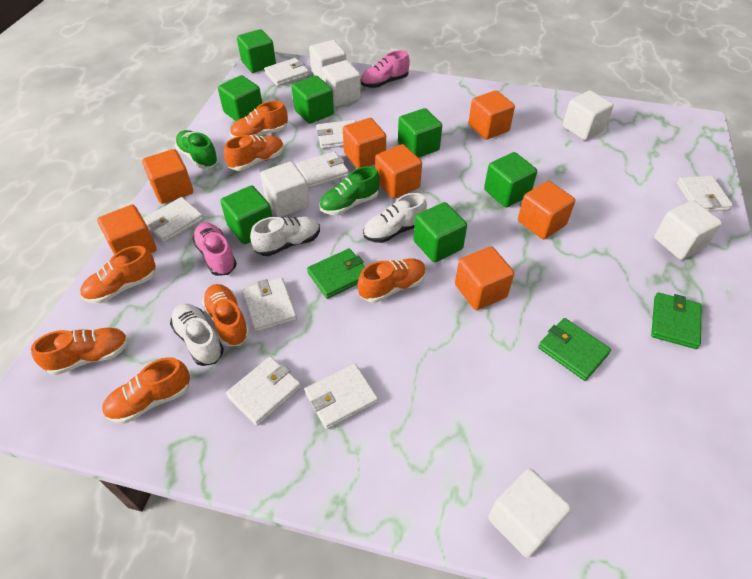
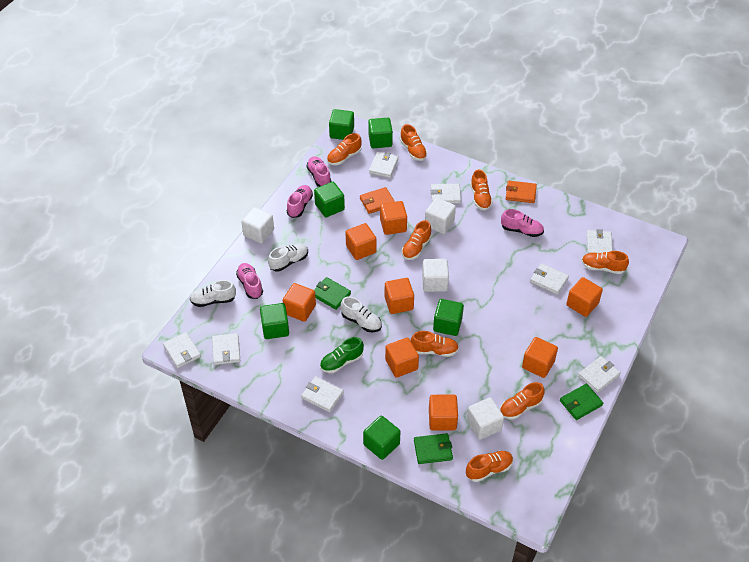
green cube: 7 -> 6
green shoe: 2 -> 1
orange cube: 7 -> 8
orange shoe: 7 -> 8
orange wallet: 0 -> 2
pink shoe: 2 -> 4
white cube: 6 -> 4

